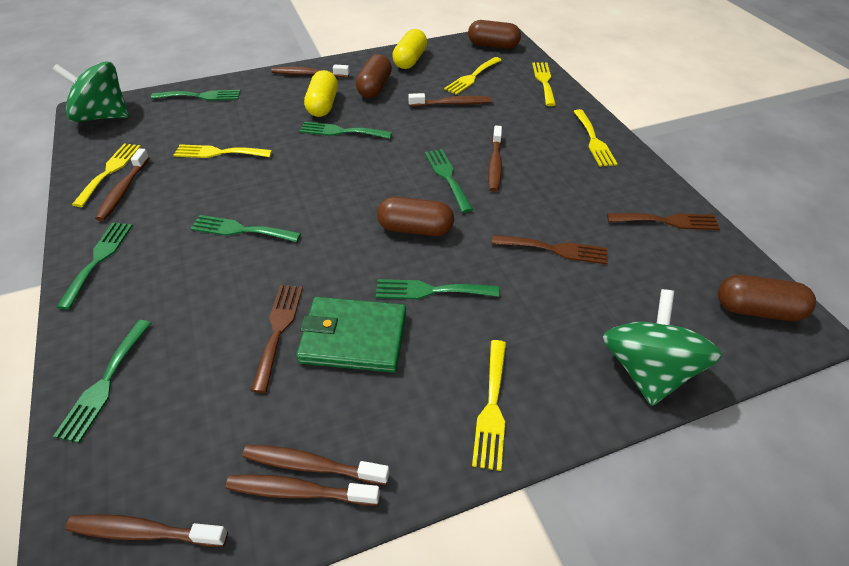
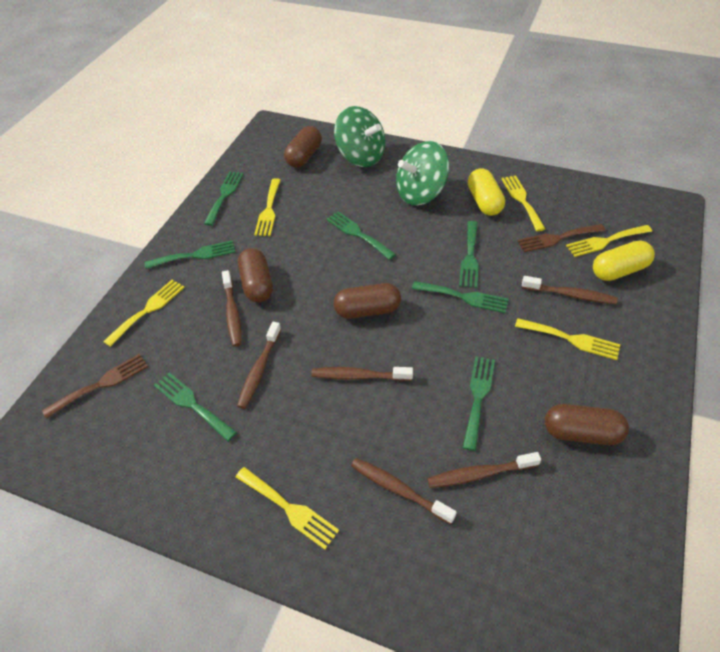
brown fork: 3 -> 2
brown toothbrush: 7 -> 6
green wallet: 1 -> 0

